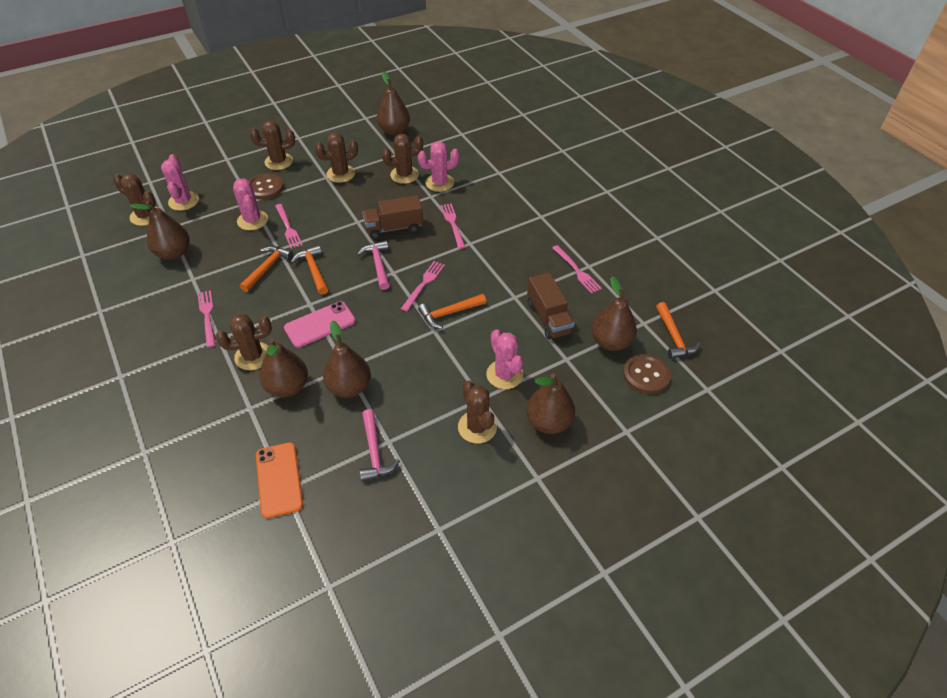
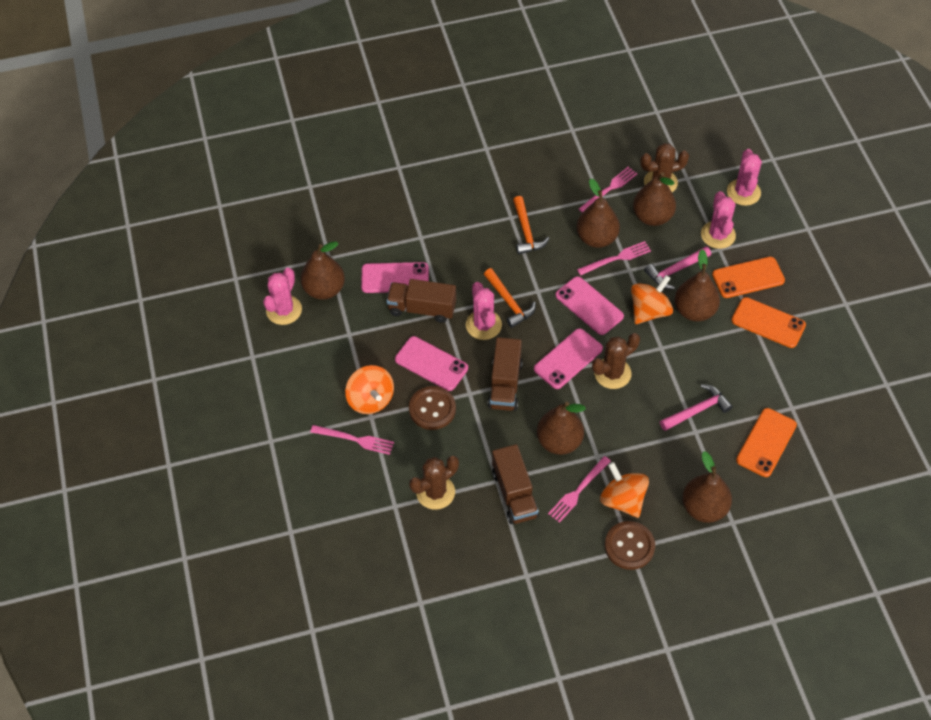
brown cactus: 6 -> 3
brown truck: 2 -> 3
orange hammer: 4 -> 2
orange phone: 1 -> 3
orange spinning top: 0 -> 3
pink fork: 5 -> 4
pink phone: 1 -> 4

